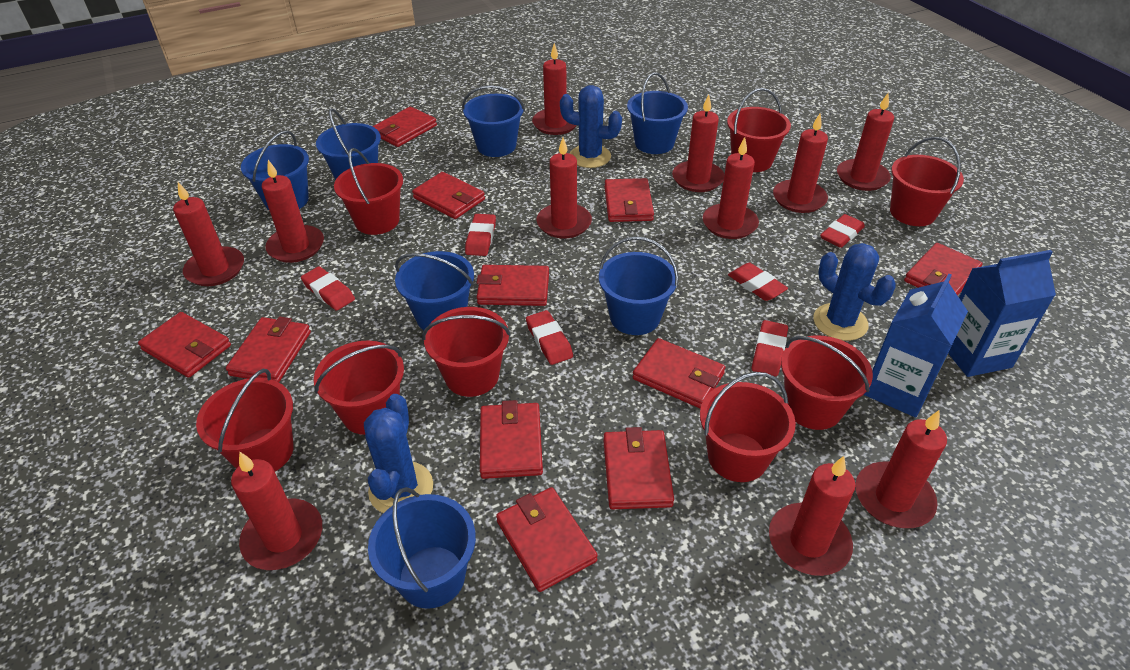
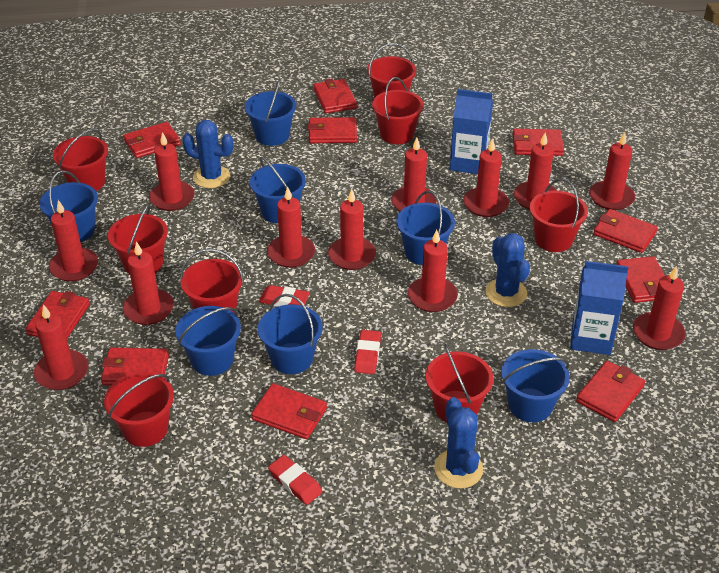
red candle: 11 -> 12
red eraser: 6 -> 3
red wallet: 11 -> 10

